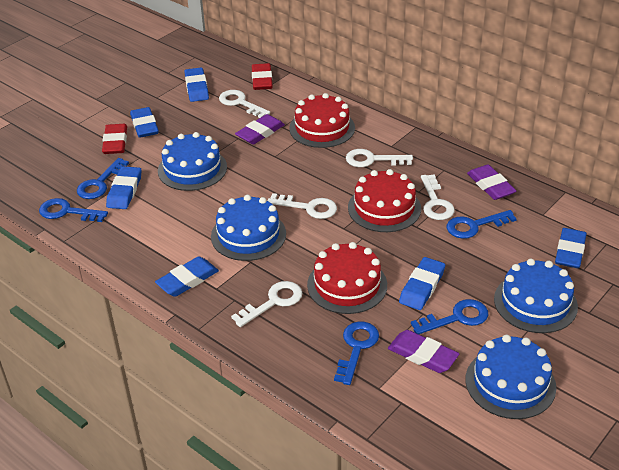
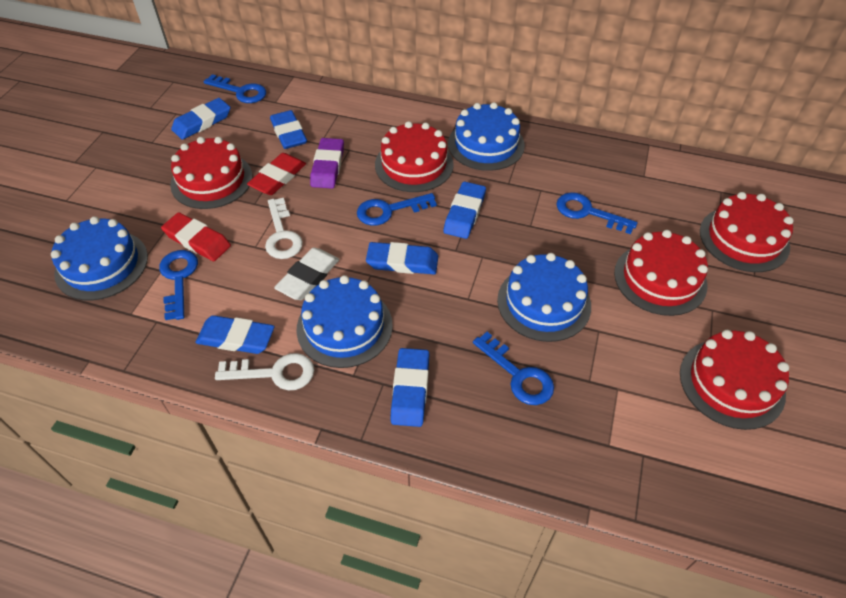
purple eraser: 3 -> 1
red cake: 3 -> 5
white eraser: 0 -> 1
white key: 5 -> 2

